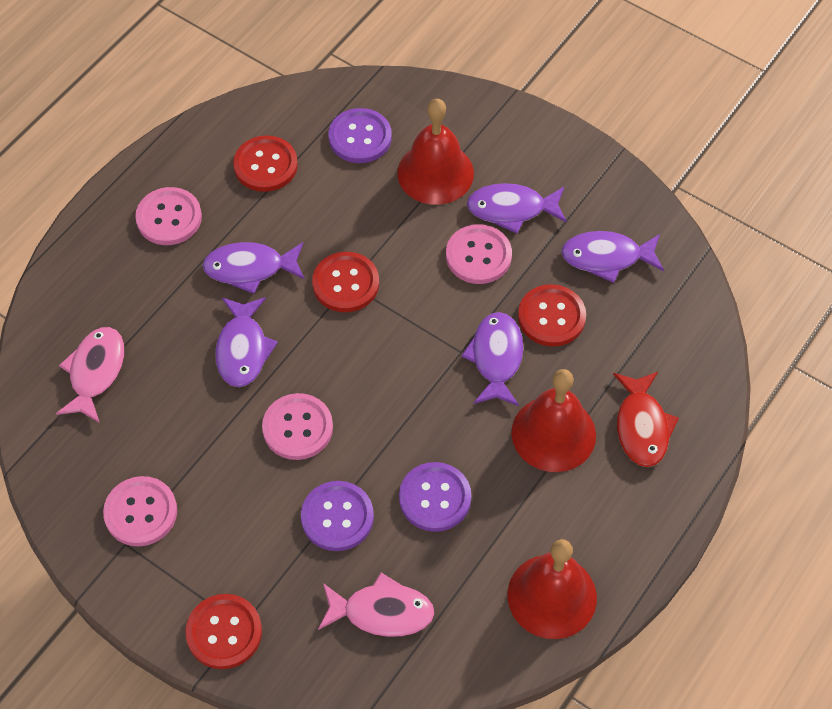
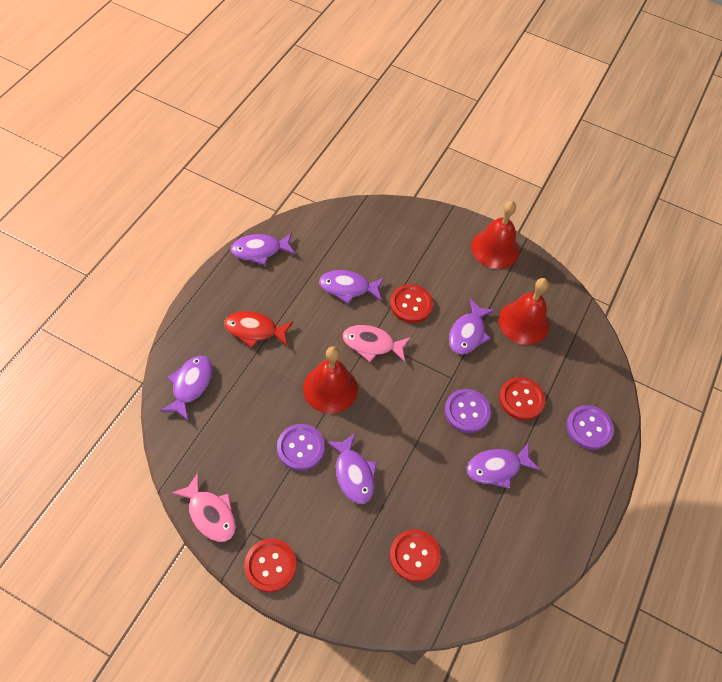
pink button: 4 -> 0
purple fish: 5 -> 6

